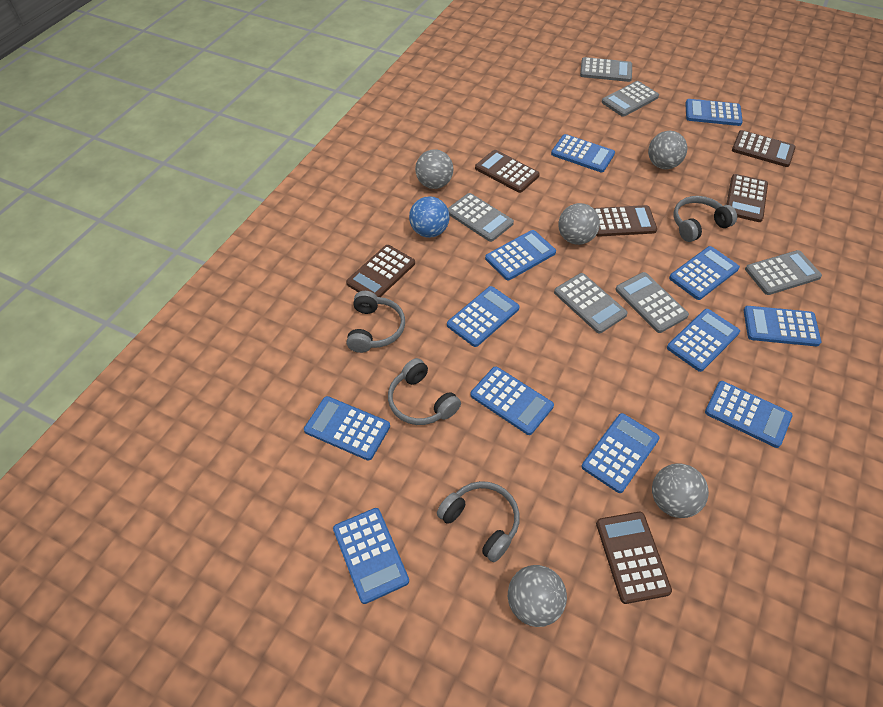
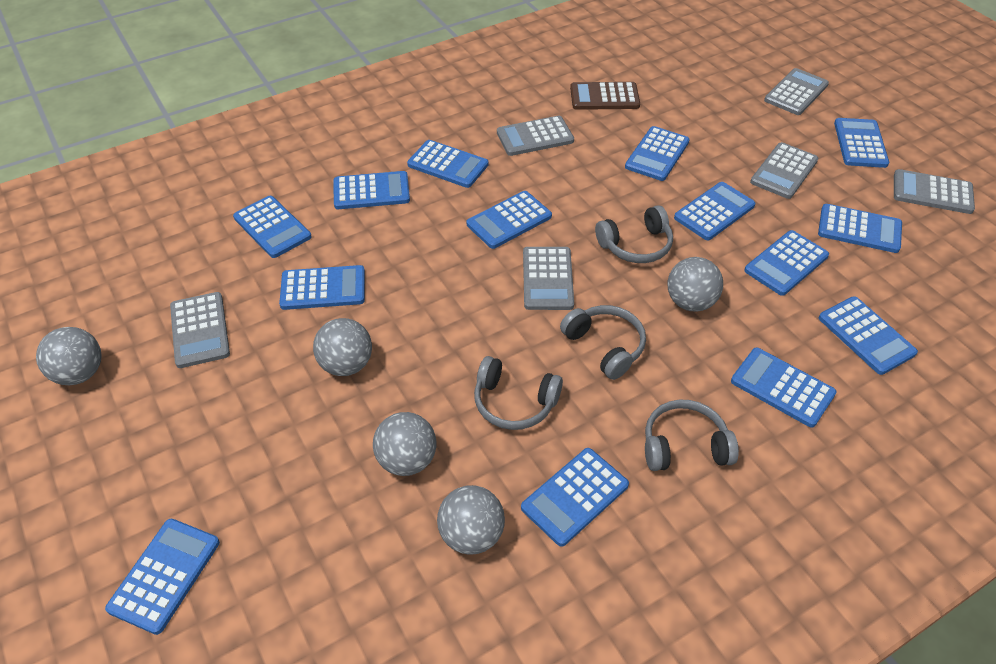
blue ball: 1 -> 0
blue calculator: 12 -> 14
brown calculator: 6 -> 1

